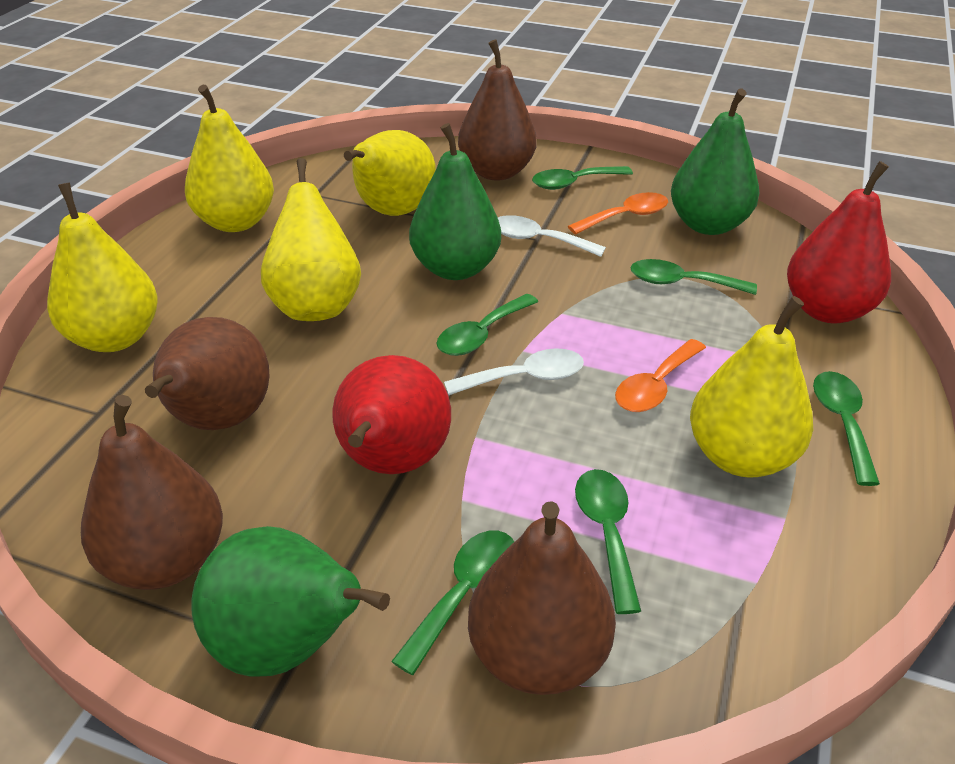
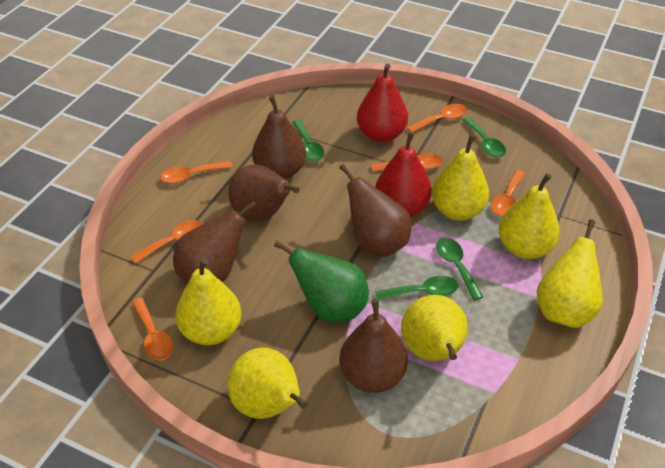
brown pear: 4 -> 5
green pear: 3 -> 1
green spoon: 6 -> 4
orange spoon: 2 -> 6
white spoon: 2 -> 0
yellow pear: 5 -> 6

